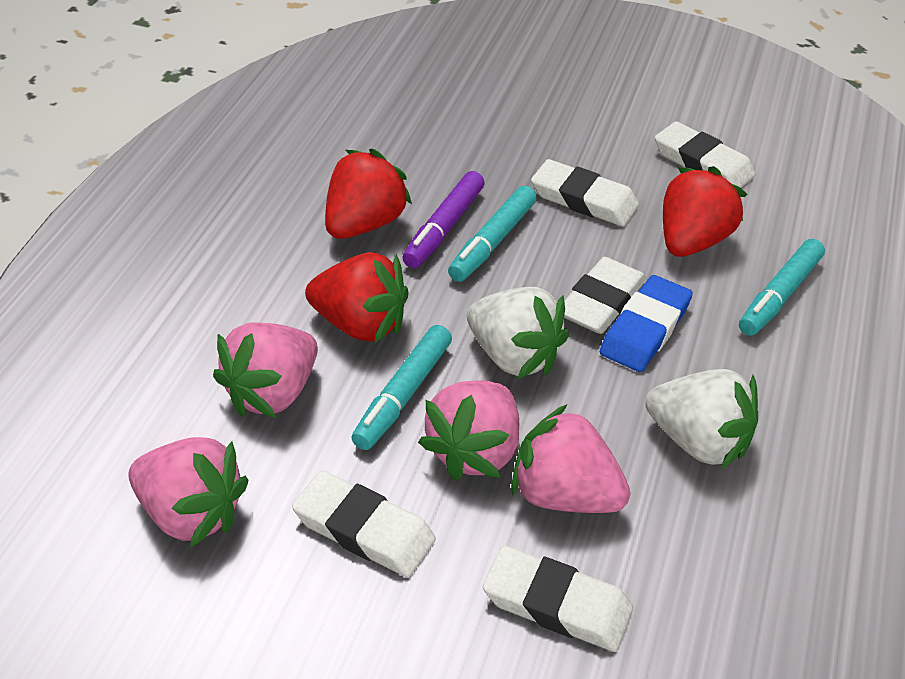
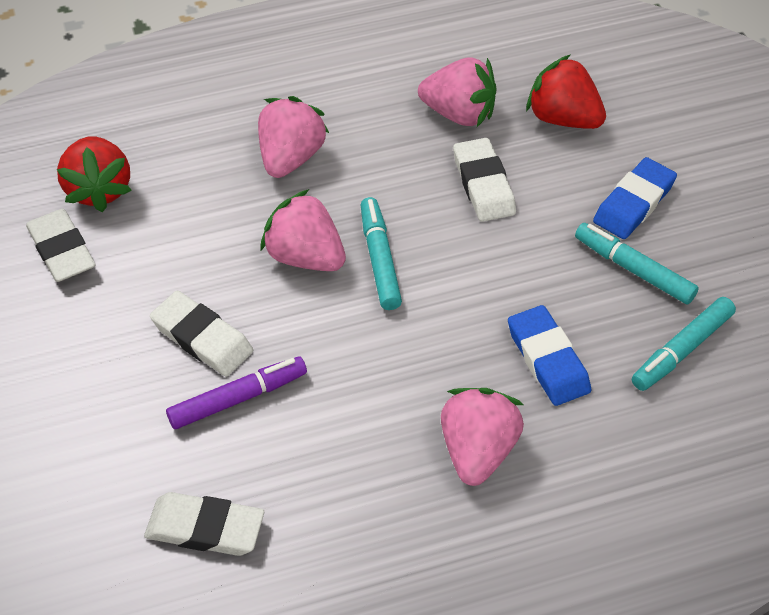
blue eraser: 1 -> 2
red strawberry: 3 -> 2
white eraser: 5 -> 4
white strawberry: 2 -> 0

